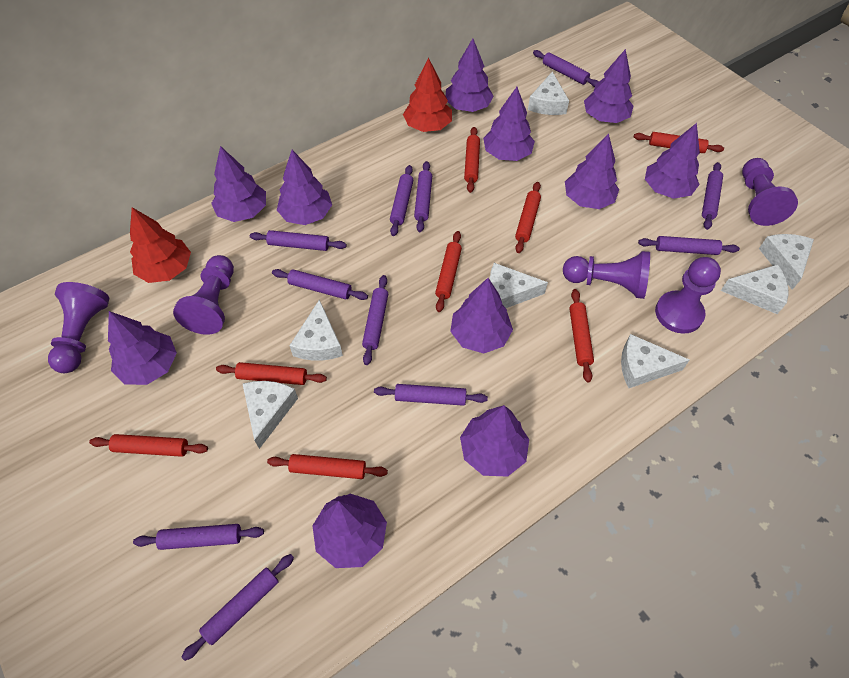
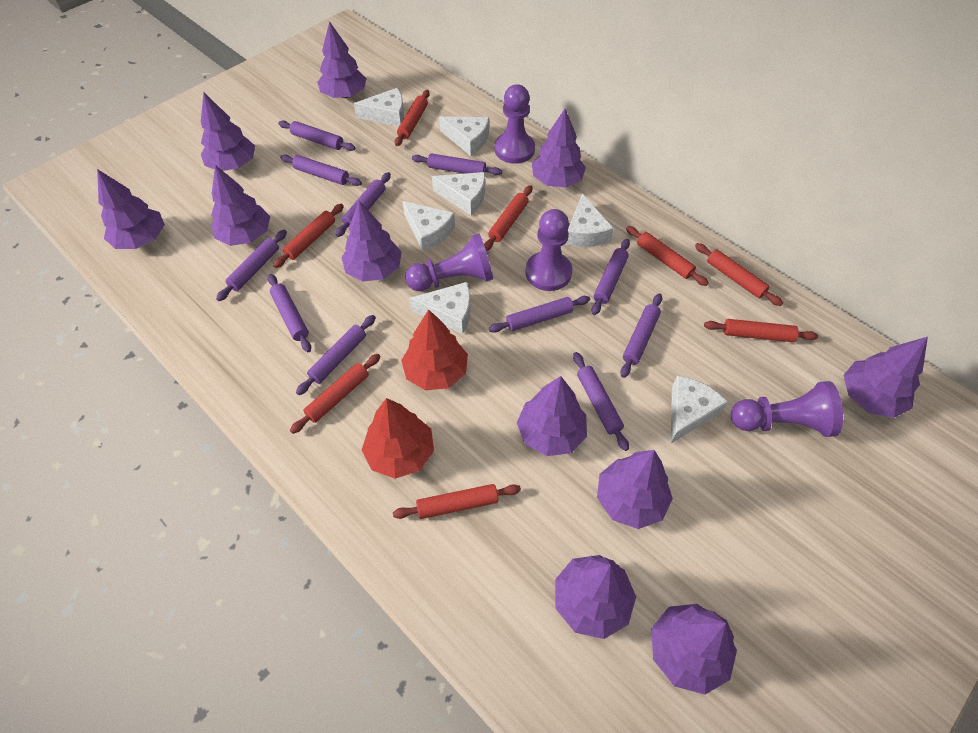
purple pawn: 5 -> 4

